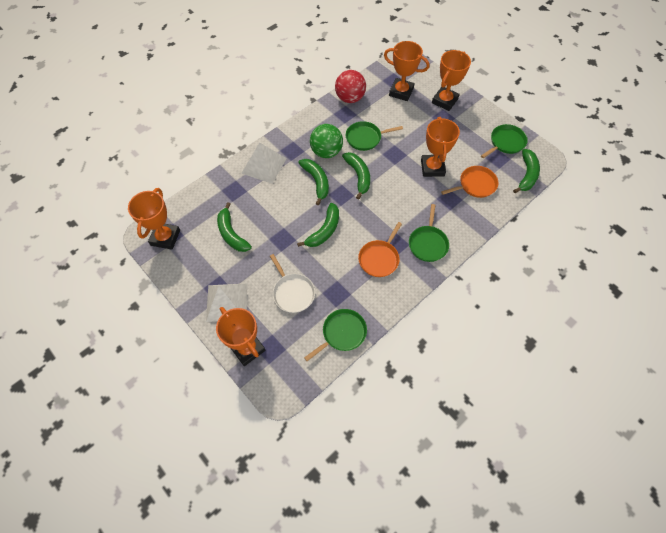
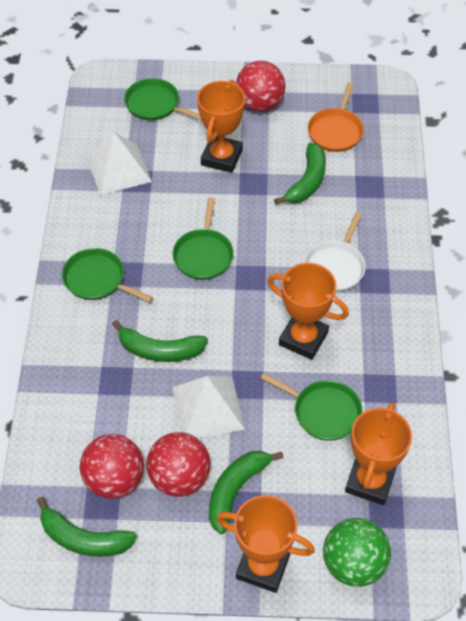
green banana: 5 -> 4
orange pan: 2 -> 1
orange trophy: 5 -> 4
red ball: 1 -> 3

